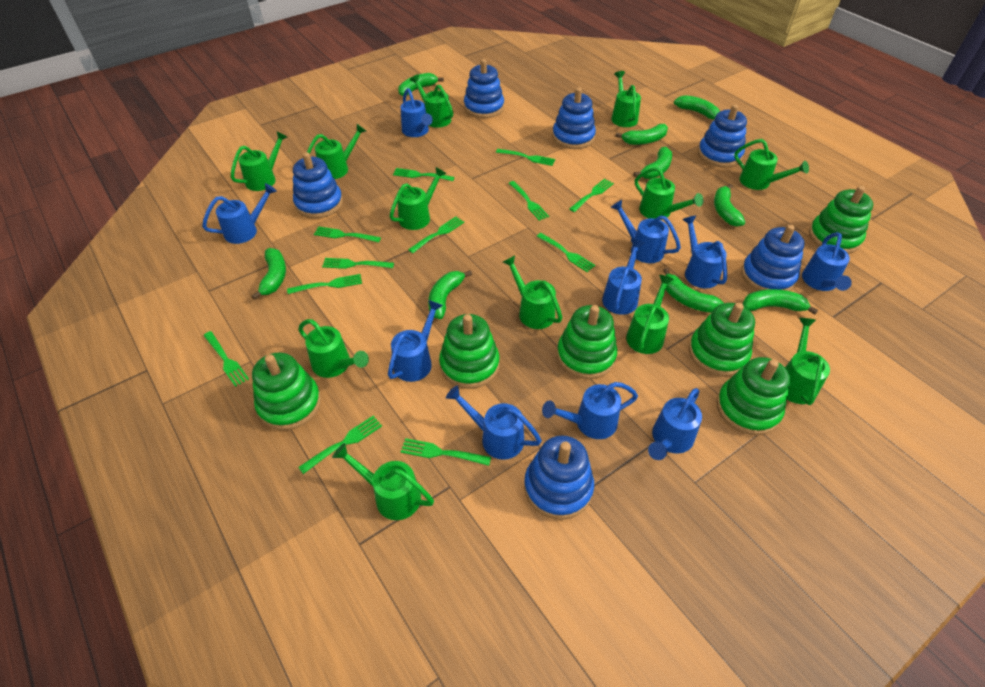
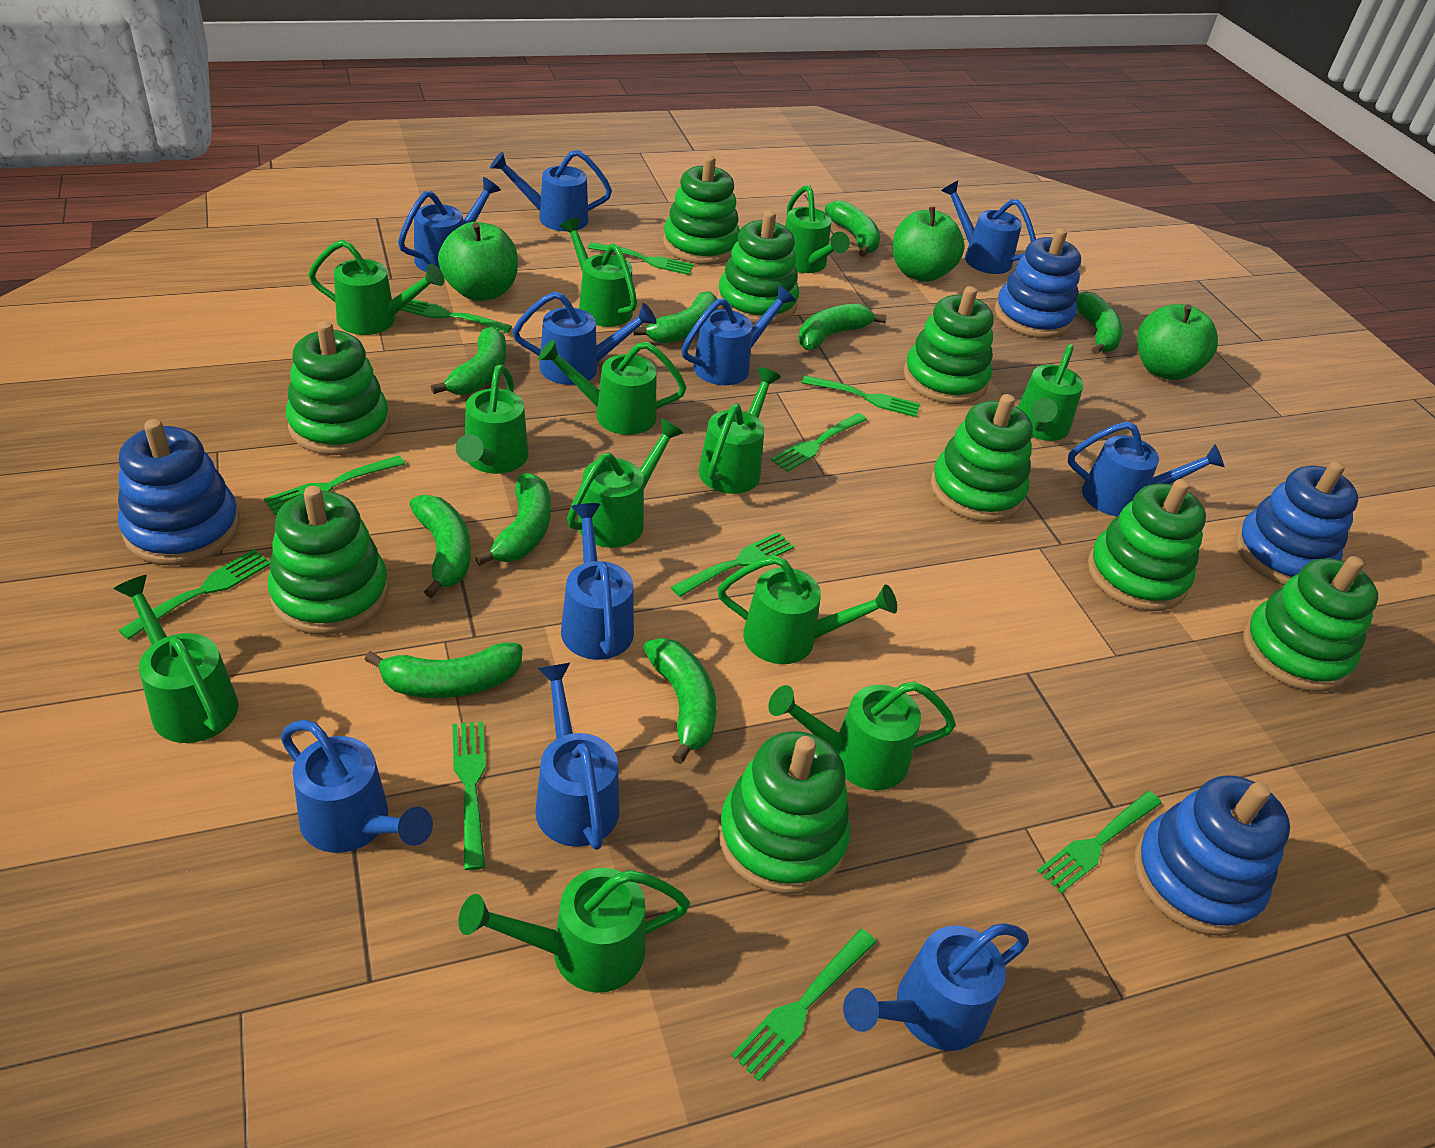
blue stacking toy: 6 -> 4
green apple: 0 -> 3
green fork: 12 -> 10
green stacking toy: 6 -> 9

